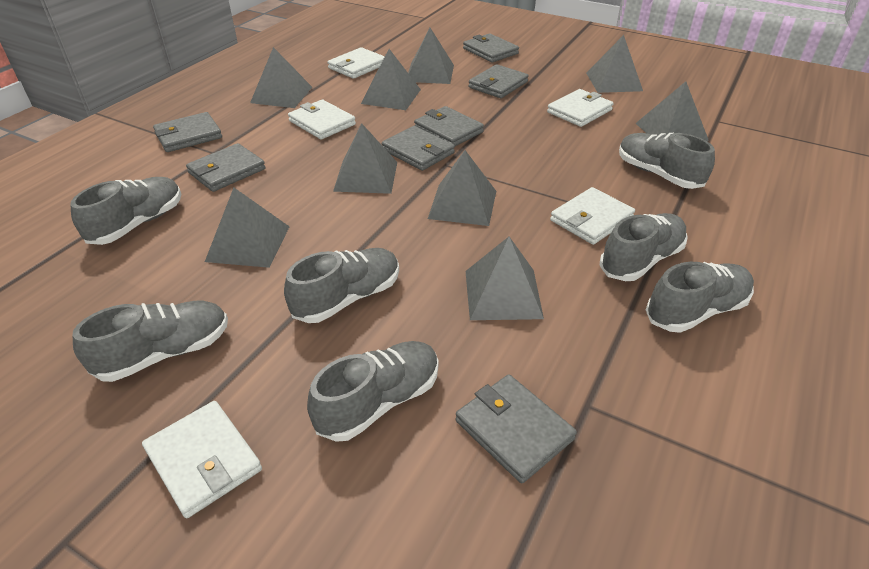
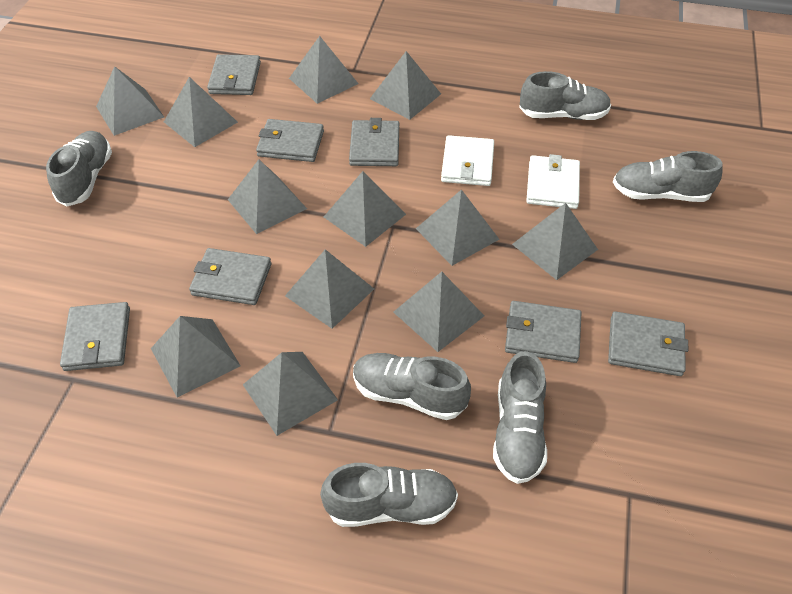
grey pyramid: 9 -> 12
grey shoe: 7 -> 6
white wallet: 5 -> 2

